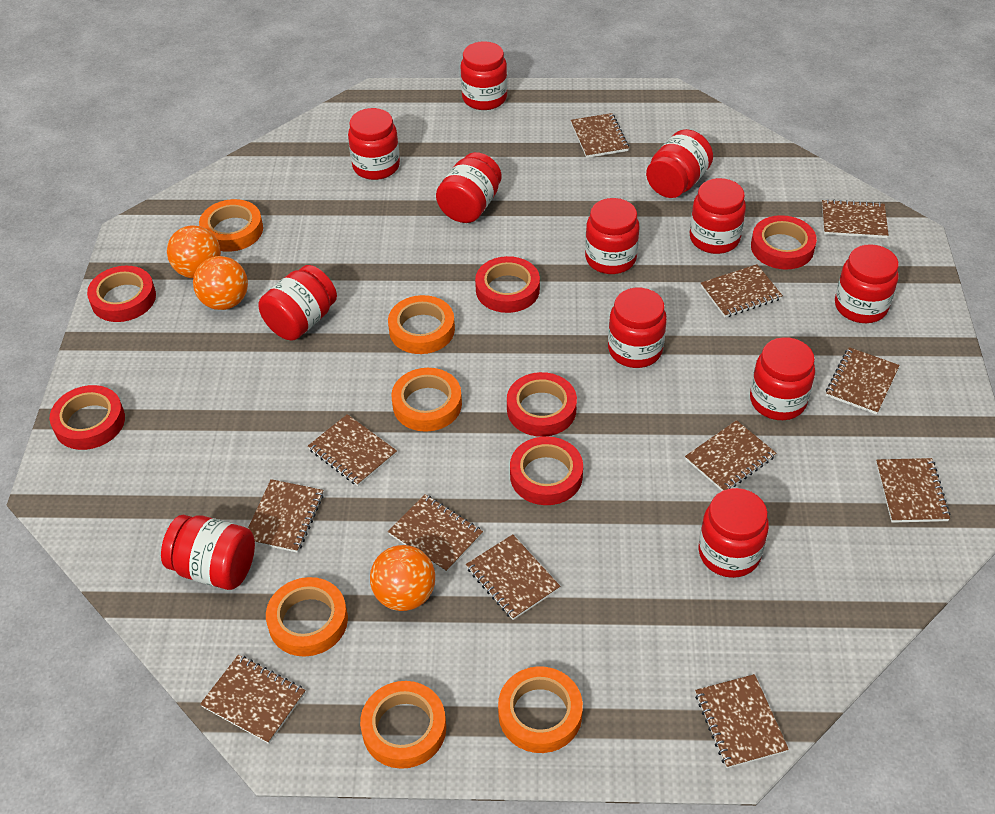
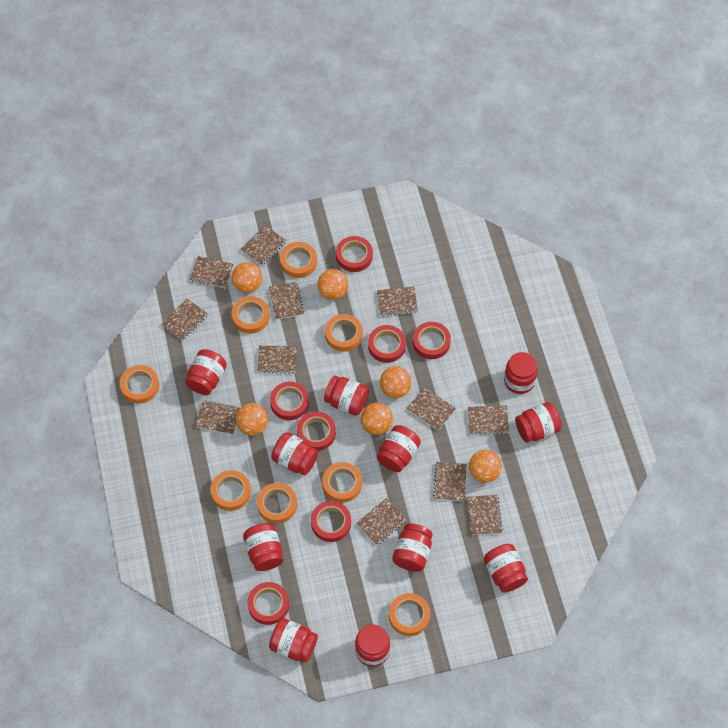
orange ball: 3 -> 6
orange tape: 6 -> 8
red jar: 12 -> 11
red tape: 6 -> 7

